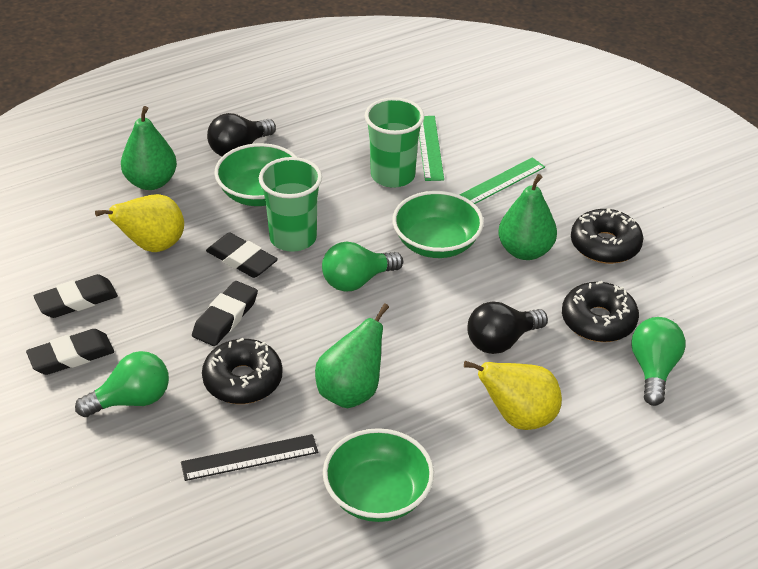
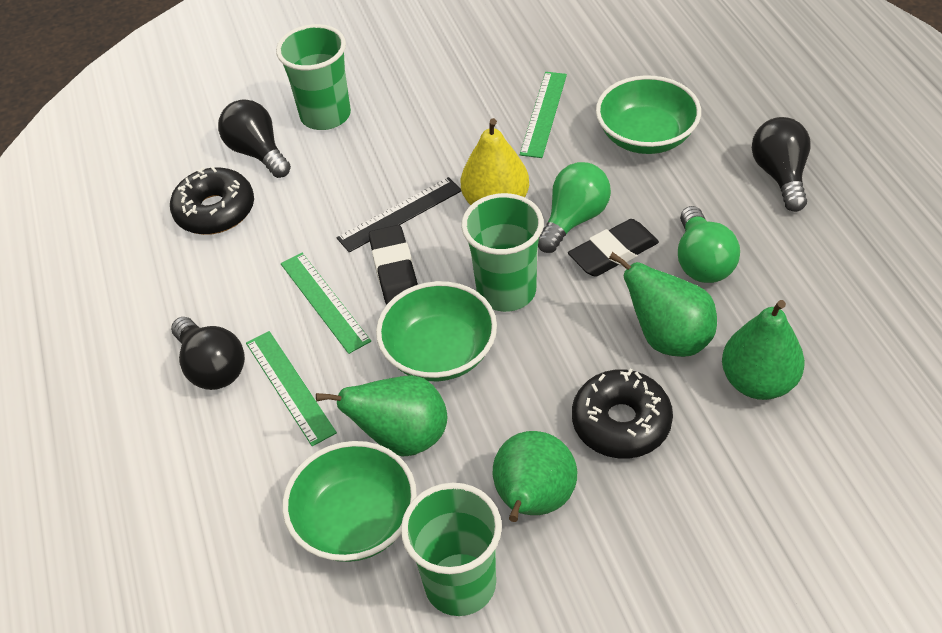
black donut: 3 -> 2
black eraser: 4 -> 2
black light bulb: 2 -> 3
green cup: 2 -> 3
green light bulb: 3 -> 2
green pear: 3 -> 4
green ruler: 2 -> 3
yellow pear: 2 -> 1

